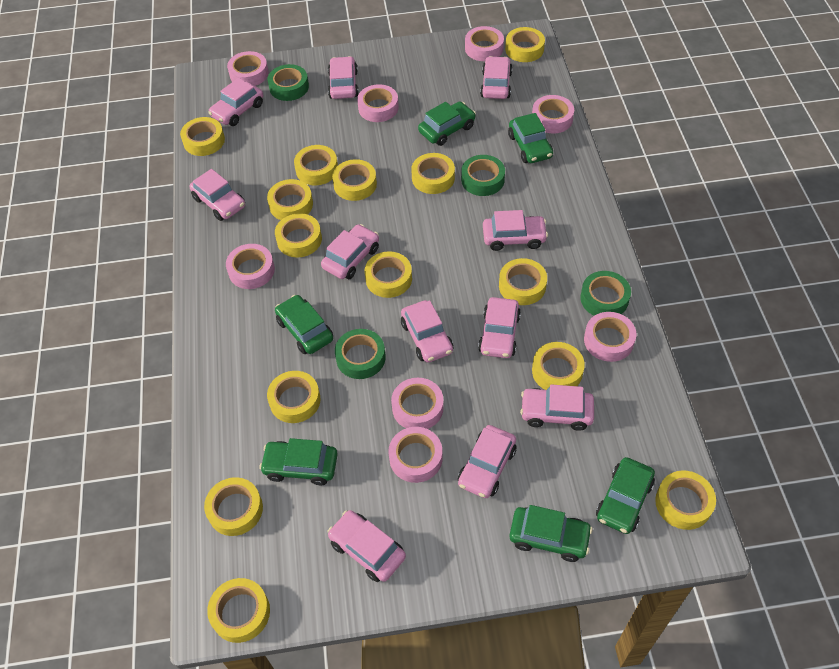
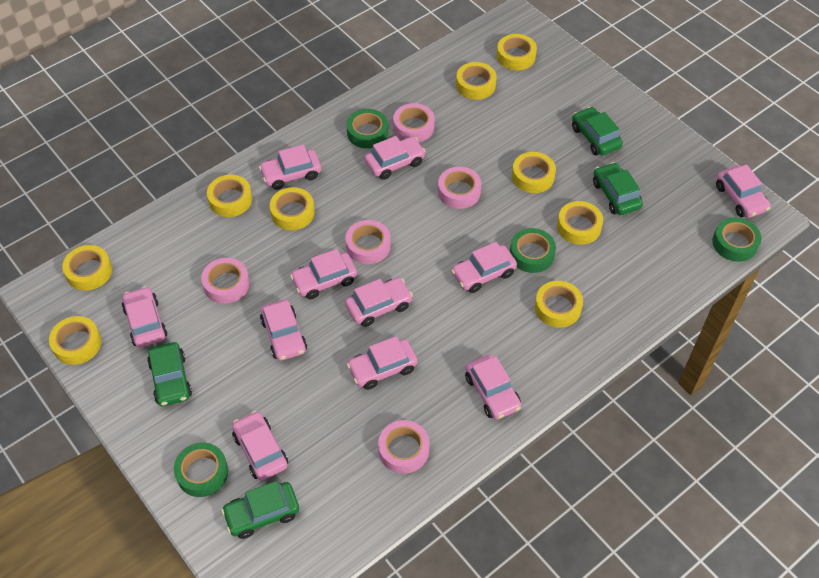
green car: 6 -> 4
pink tape: 8 -> 5
yellow tape: 14 -> 9

